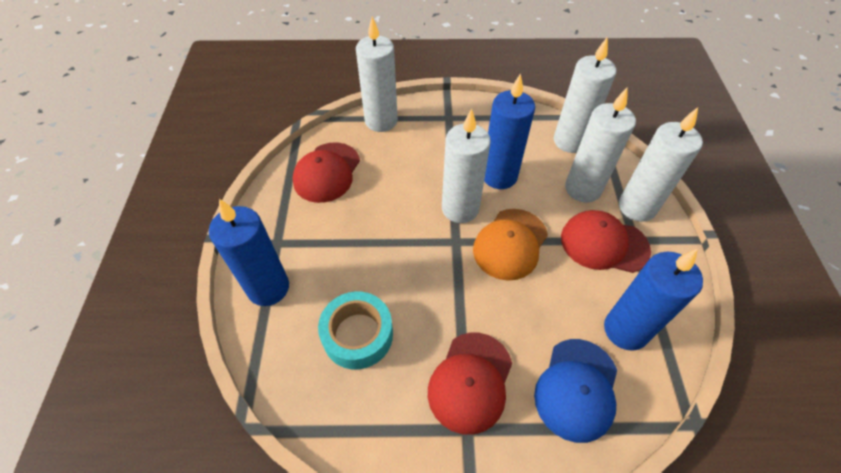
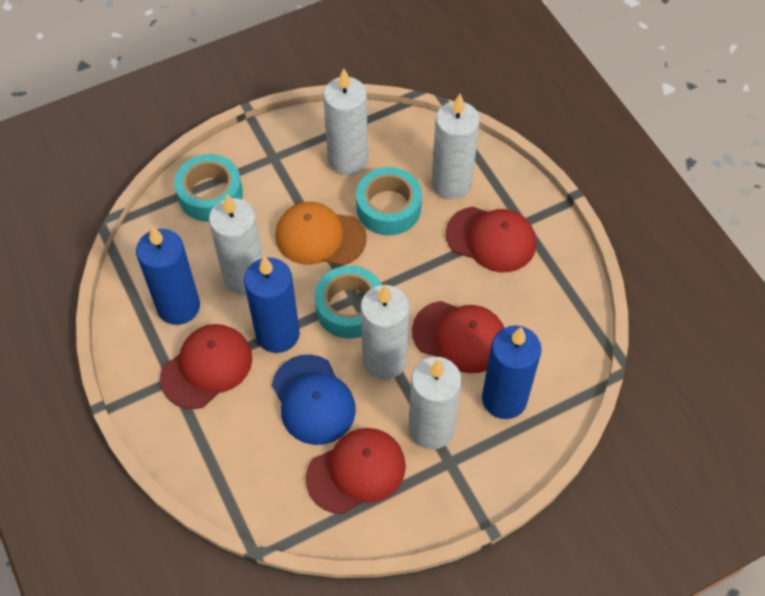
red cap: 3 -> 4
turquoise tape: 1 -> 3

